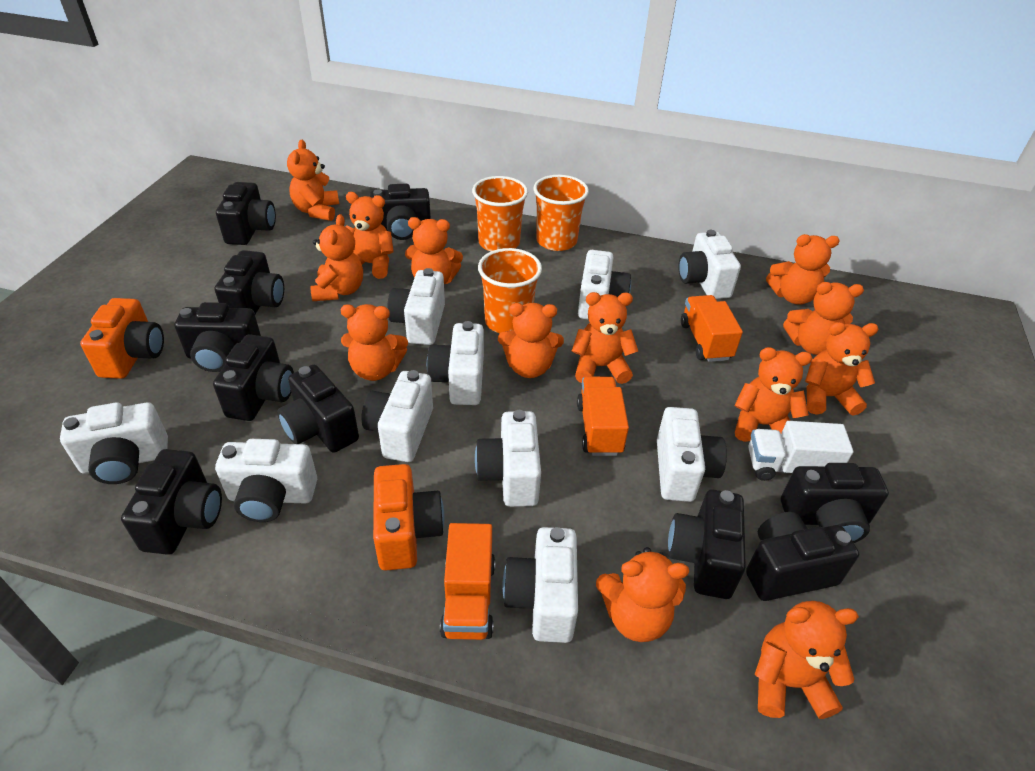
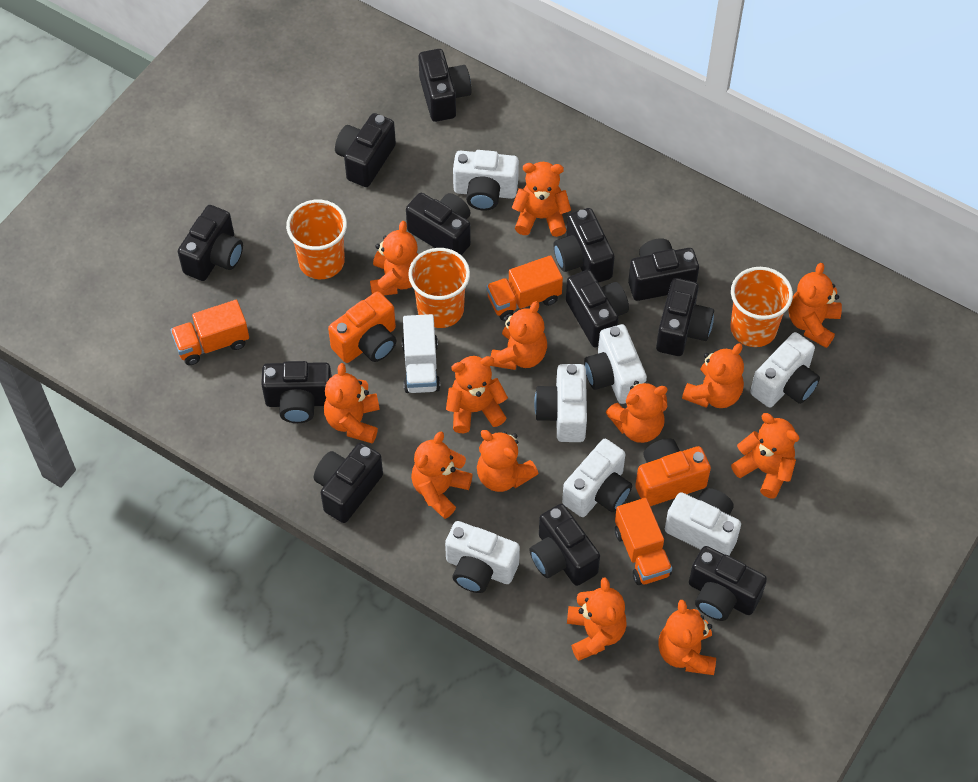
black camera: 10 -> 12
white camera: 10 -> 7

